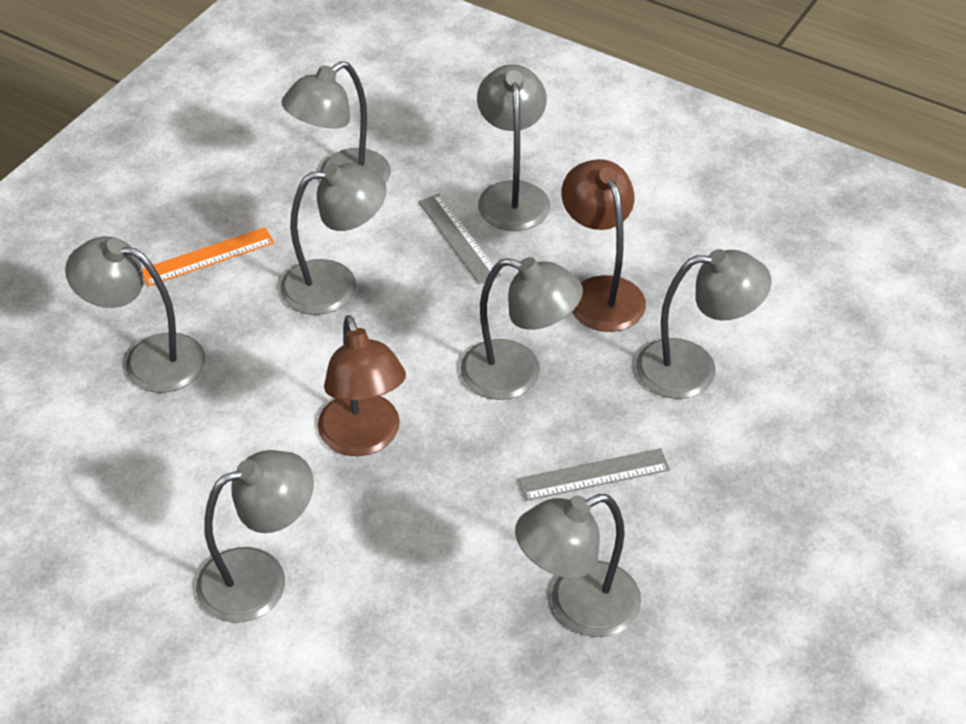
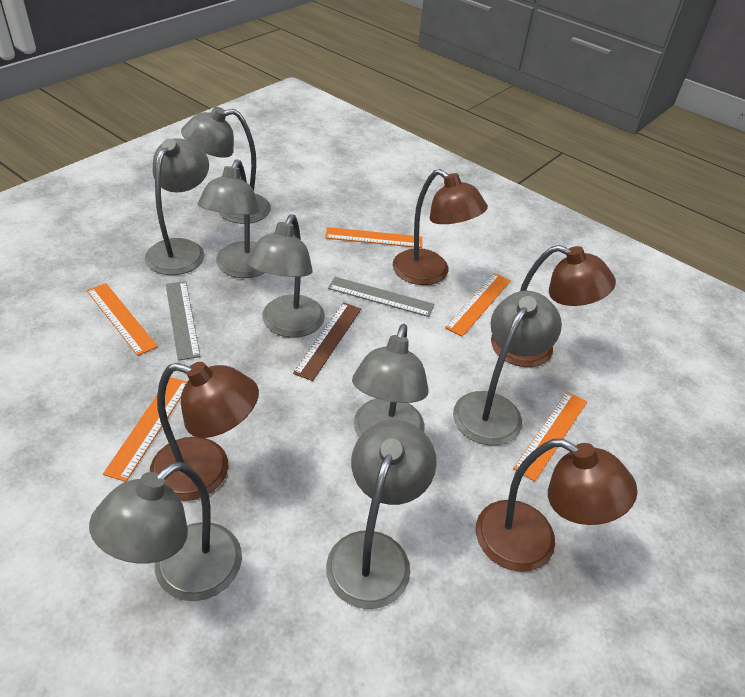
brown lamp: 2 -> 4
brown ruler: 0 -> 1
orange ruler: 1 -> 5

